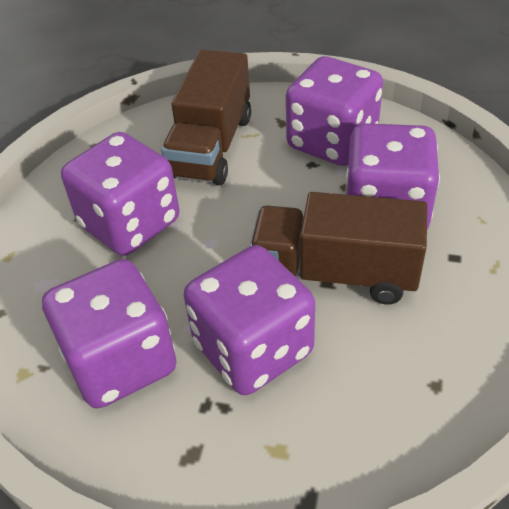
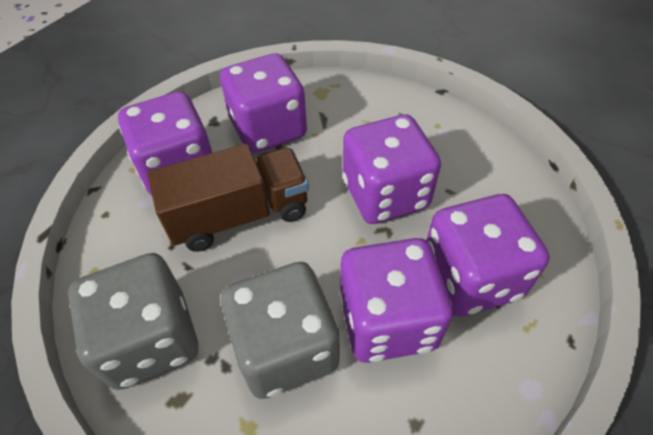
brown truck: 2 -> 1
grey dice: 0 -> 2

